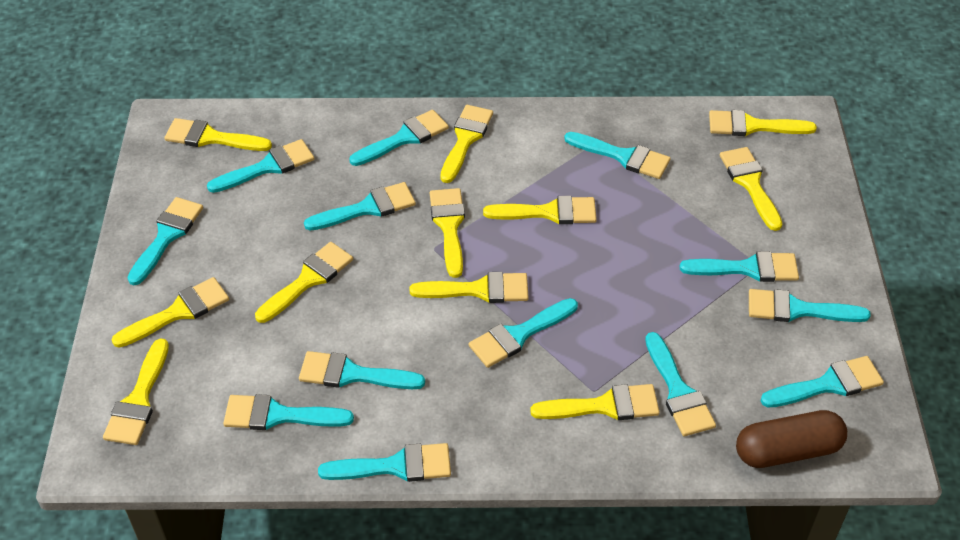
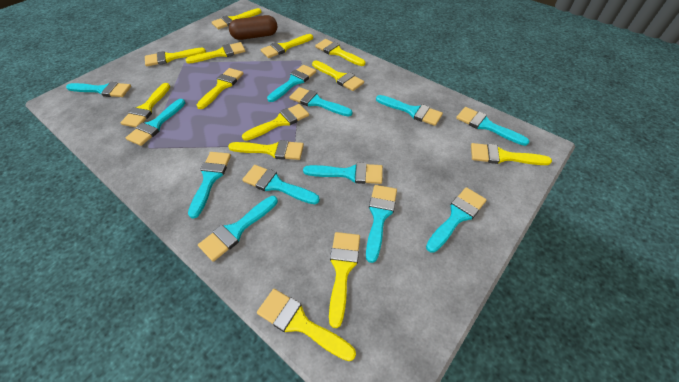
turquoise brush: 13 -> 12
yellow brush: 11 -> 13

